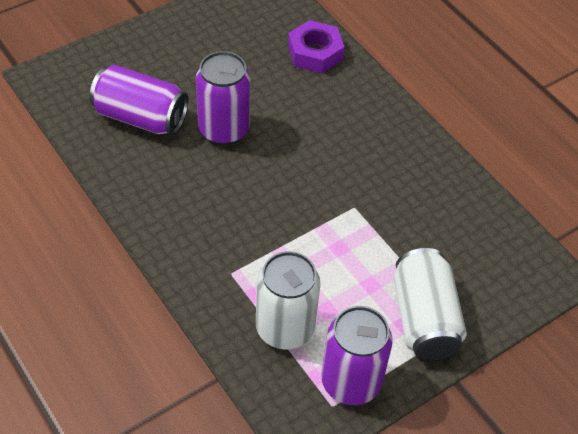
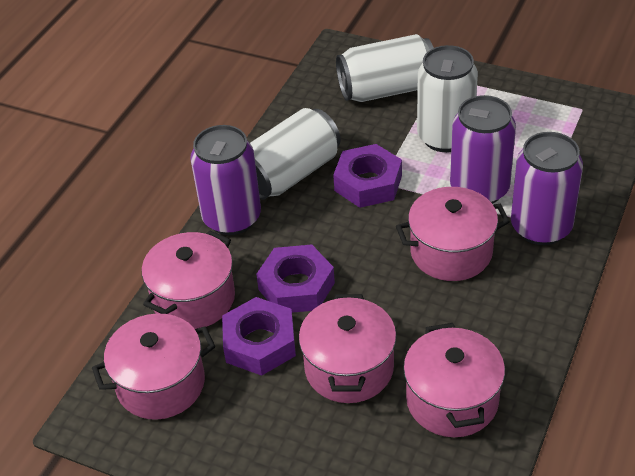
pink pot: 0 -> 5
purple nut: 1 -> 3
white can: 2 -> 3

